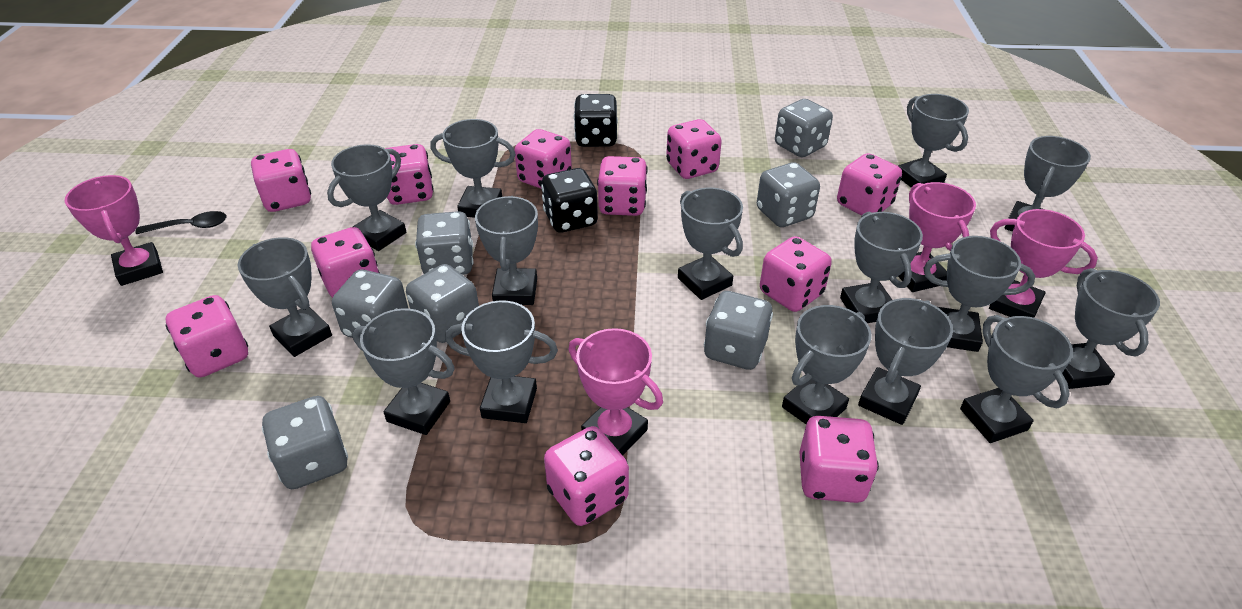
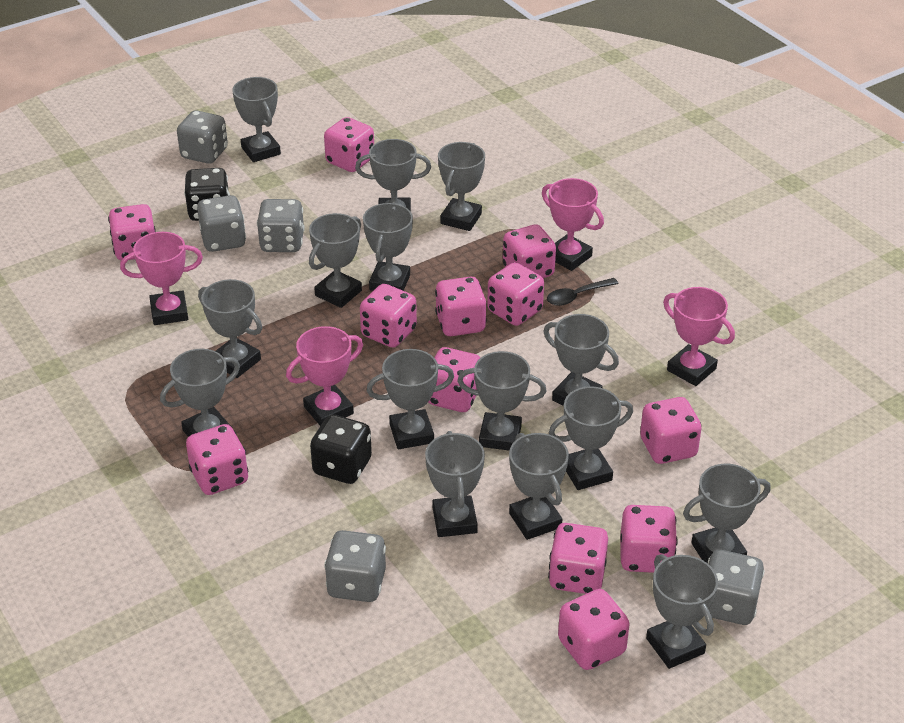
grey dice: 7 -> 5
pink dice: 11 -> 12

